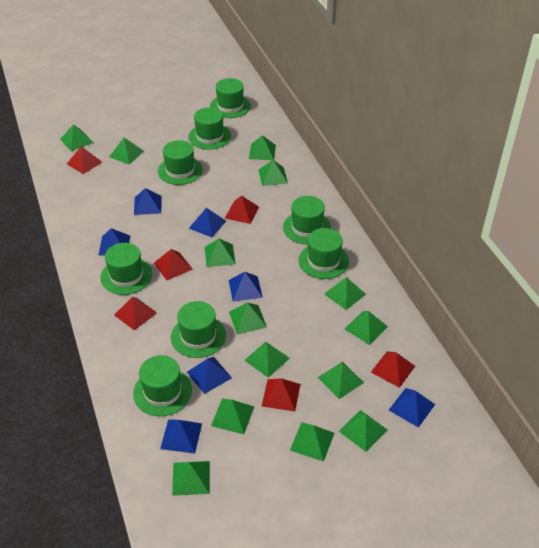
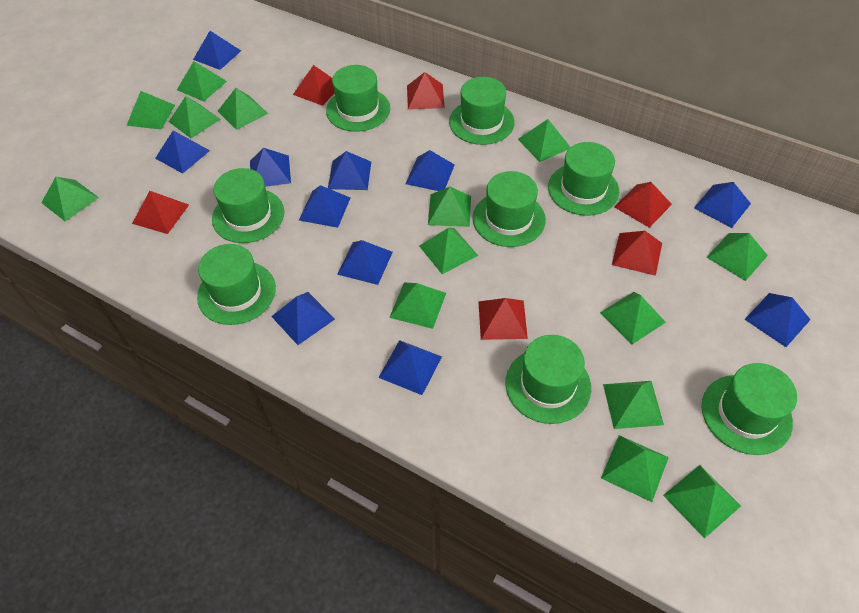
blue pyramid: 7 -> 11

